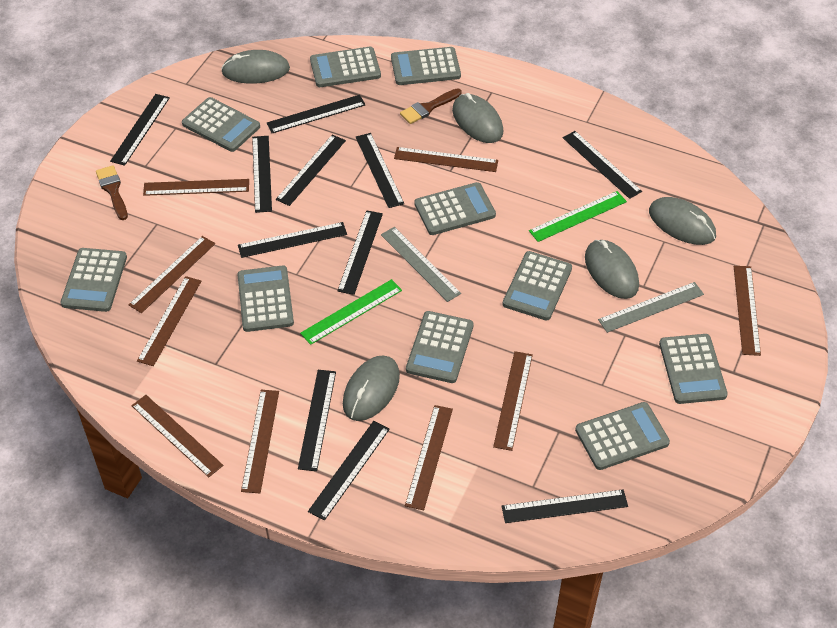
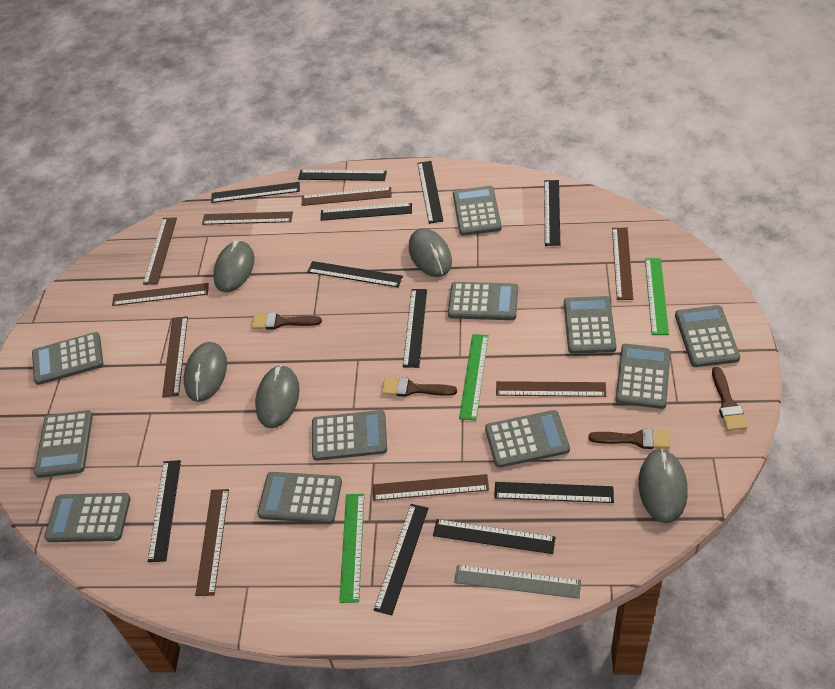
brown brush: 2 -> 4
green ruler: 2 -> 3
grey calculator: 10 -> 11
grey ruler: 2 -> 1

